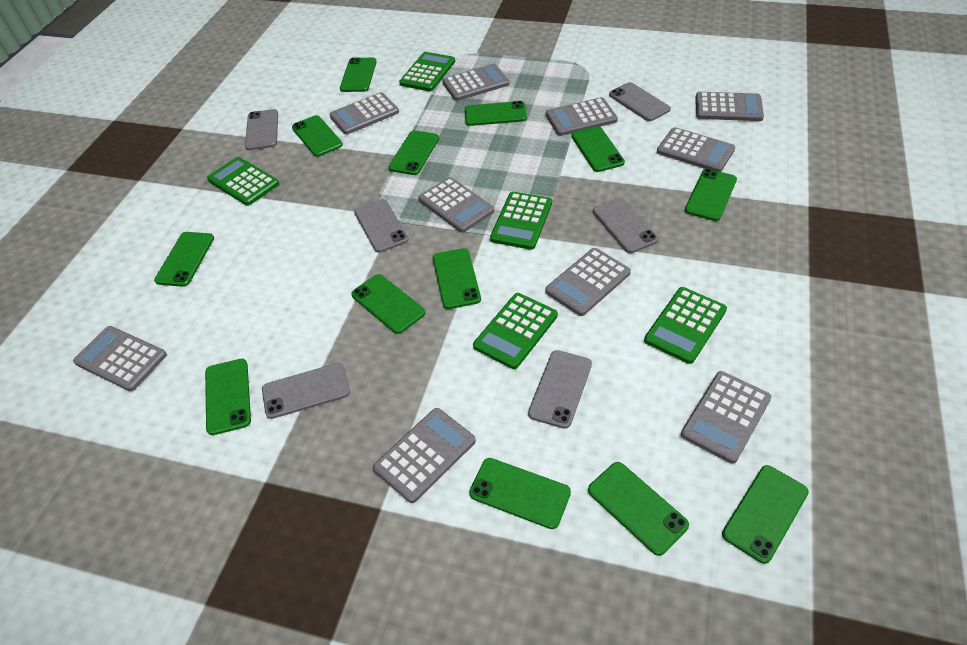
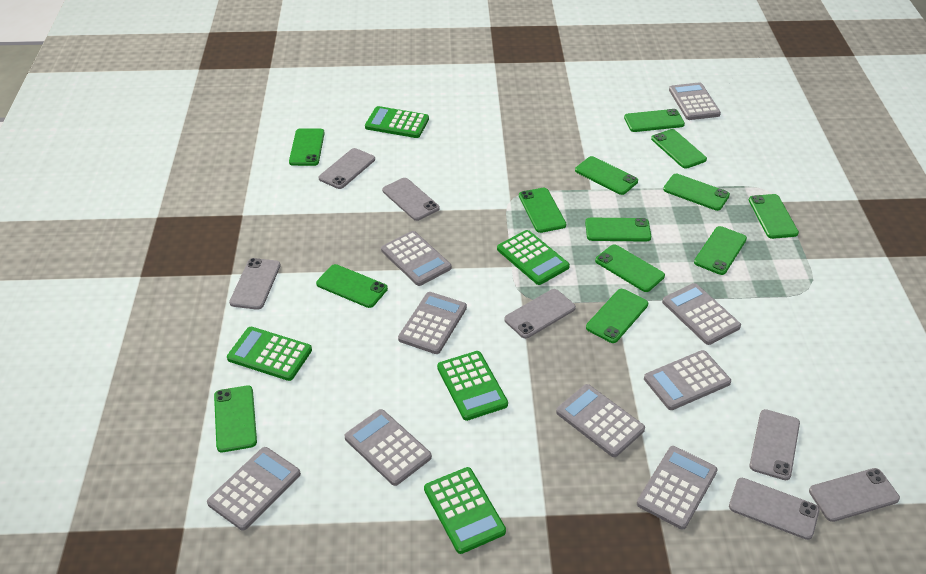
grey calculator: 10 -> 9
grey phone: 6 -> 7

